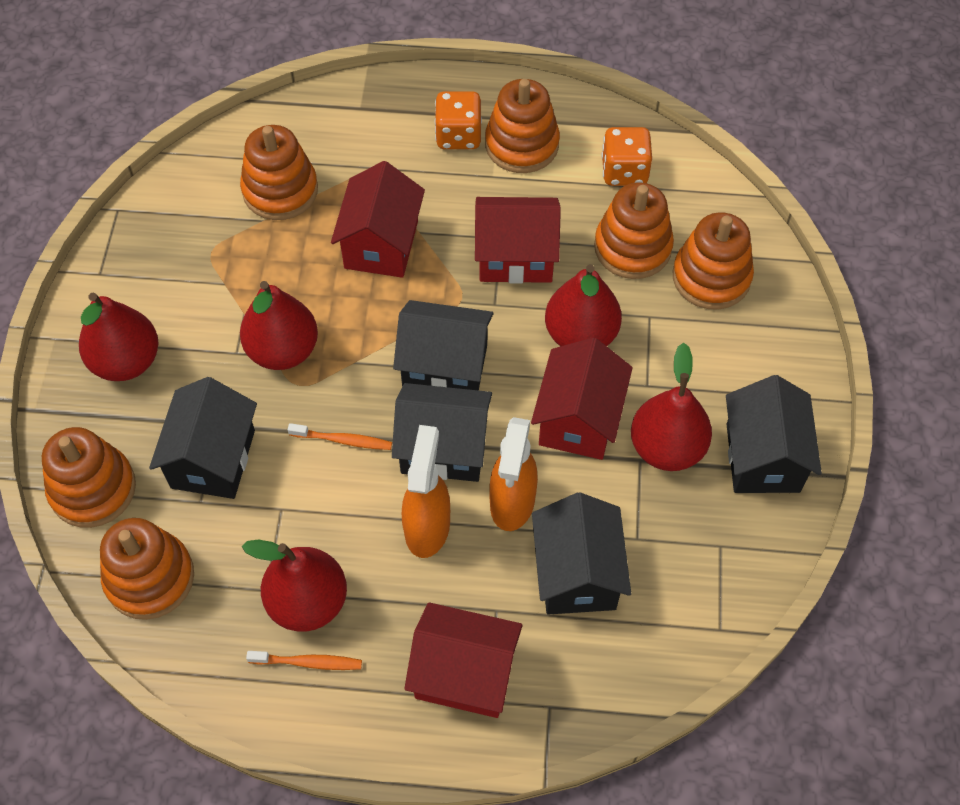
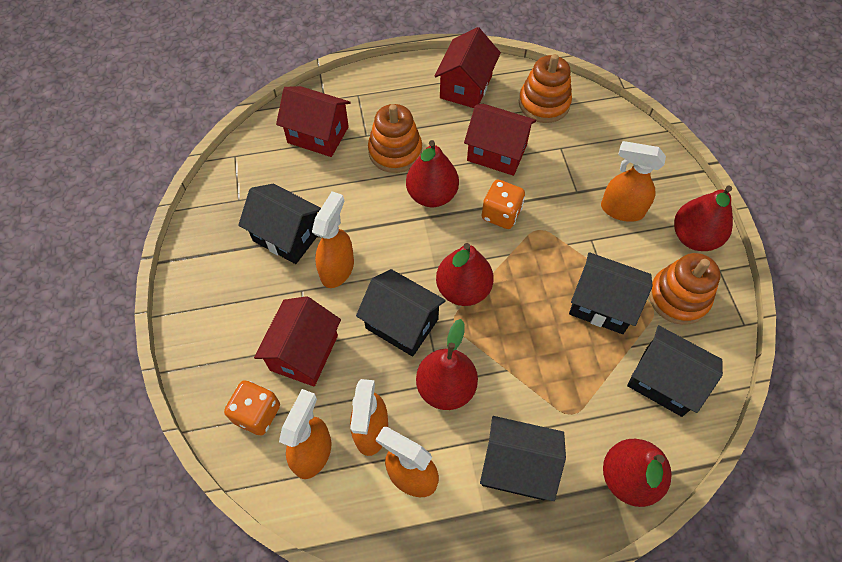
orange spray bottle: 2 -> 5
orange stacking toy: 6 -> 3
orange toothbrush: 2 -> 0

